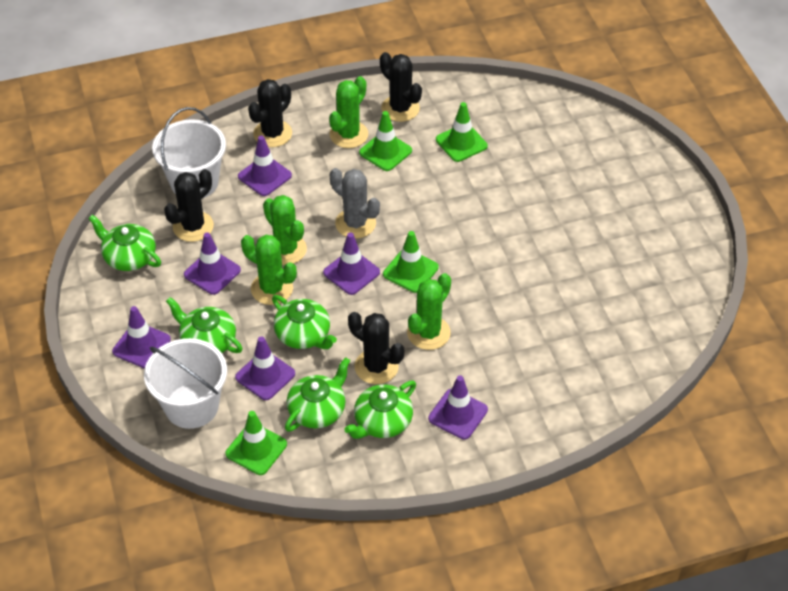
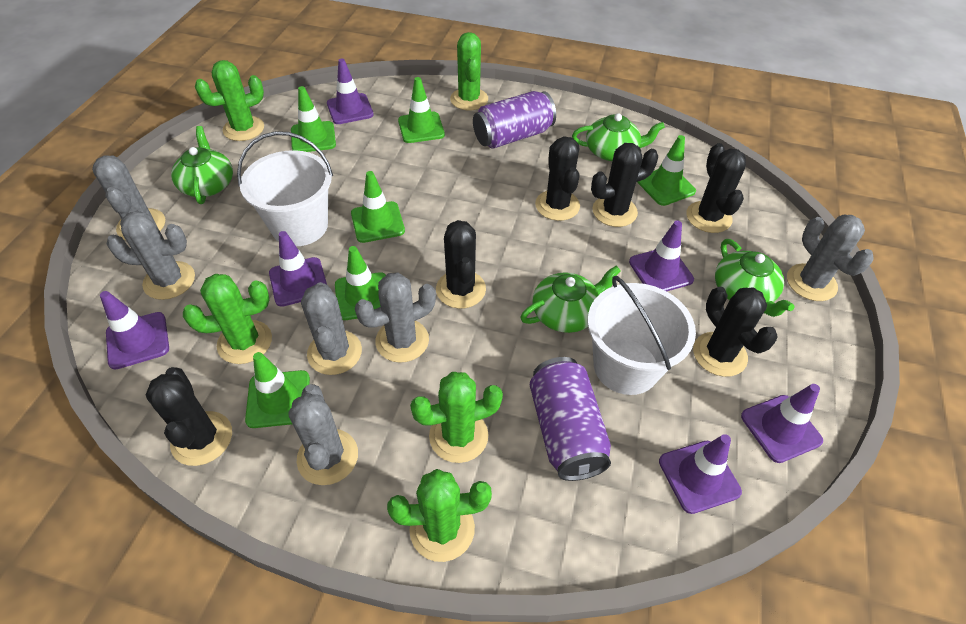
black cactus: 4 -> 6
green cactus: 4 -> 5
green teapot: 5 -> 4
green traffic cone: 4 -> 6
grey cactus: 1 -> 6
purple can: 0 -> 2

